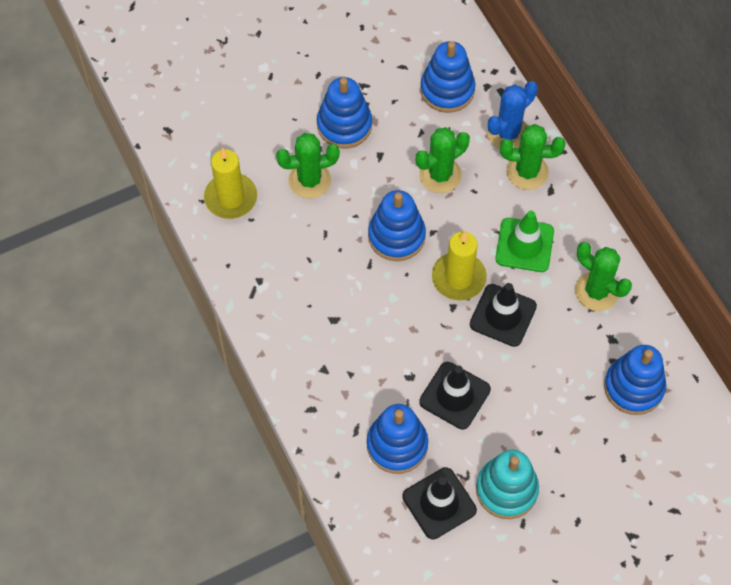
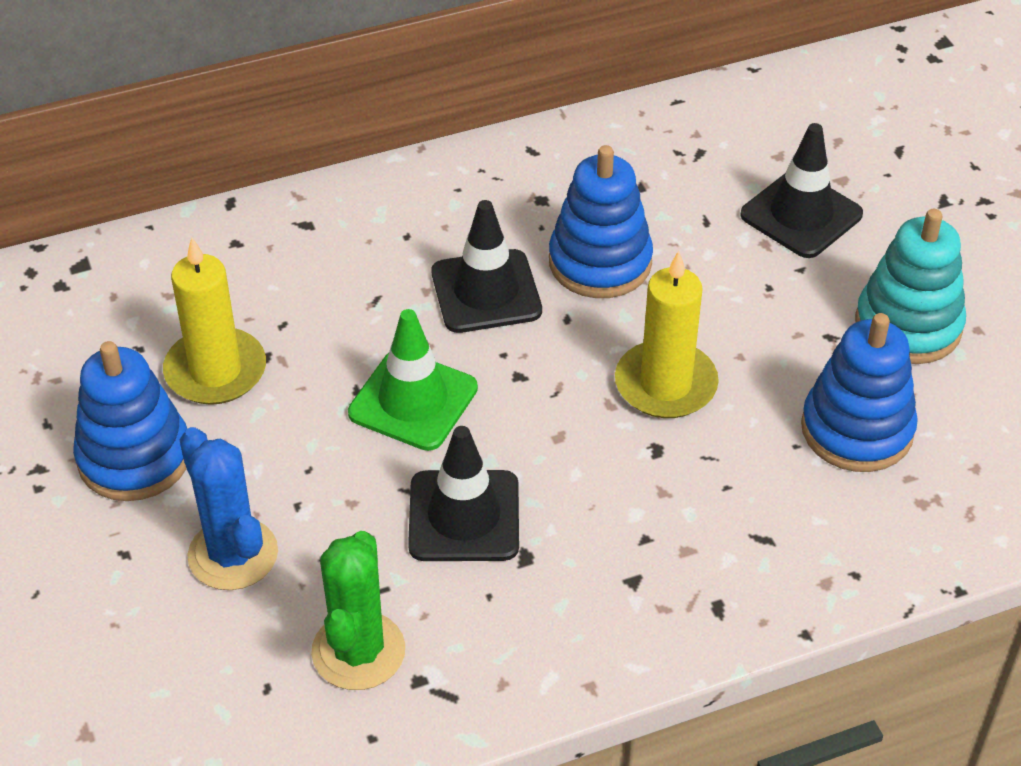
blue stacking toy: 5 -> 3
green cactus: 4 -> 1

